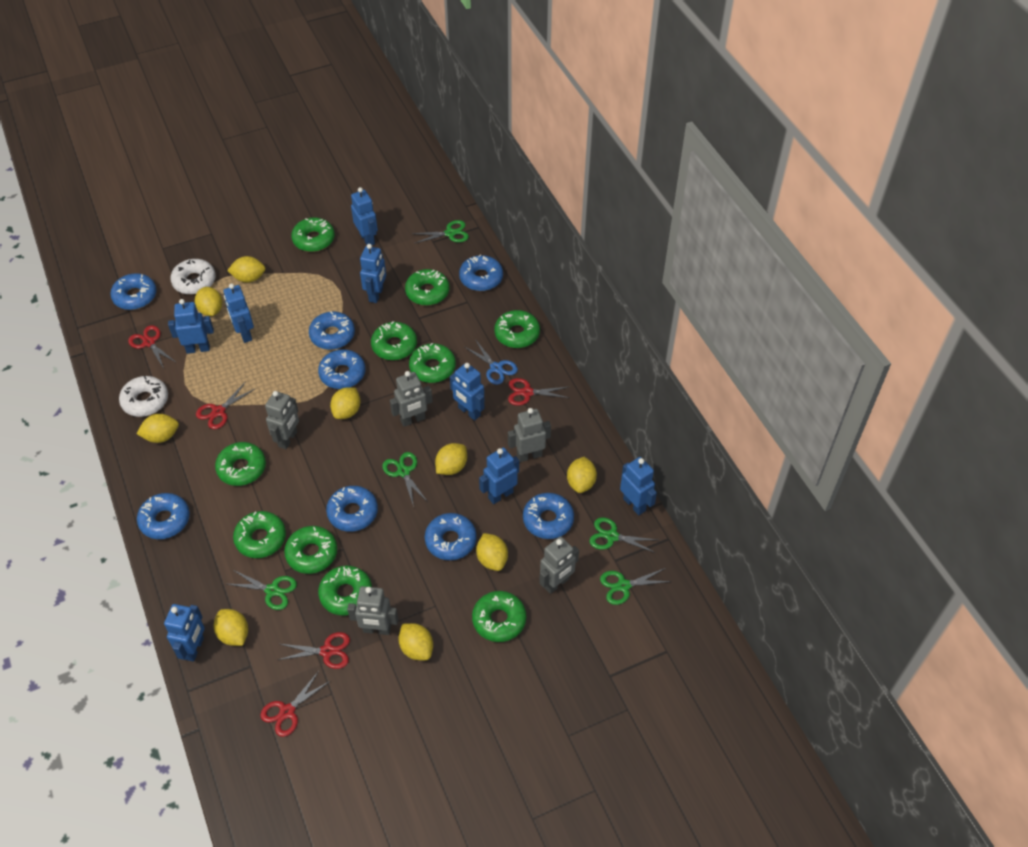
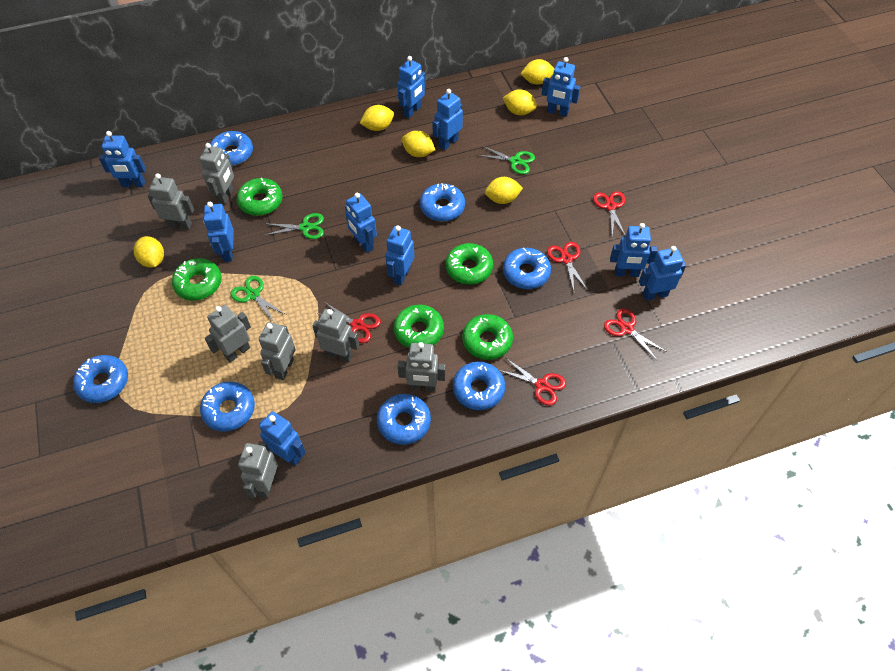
blue donut: 8 -> 7
blue robot: 8 -> 10
blue scissors: 1 -> 0
green donut: 10 -> 5
green scissors: 5 -> 3
grey robot: 5 -> 7
white donut: 2 -> 0
yellow lemon: 9 -> 6

